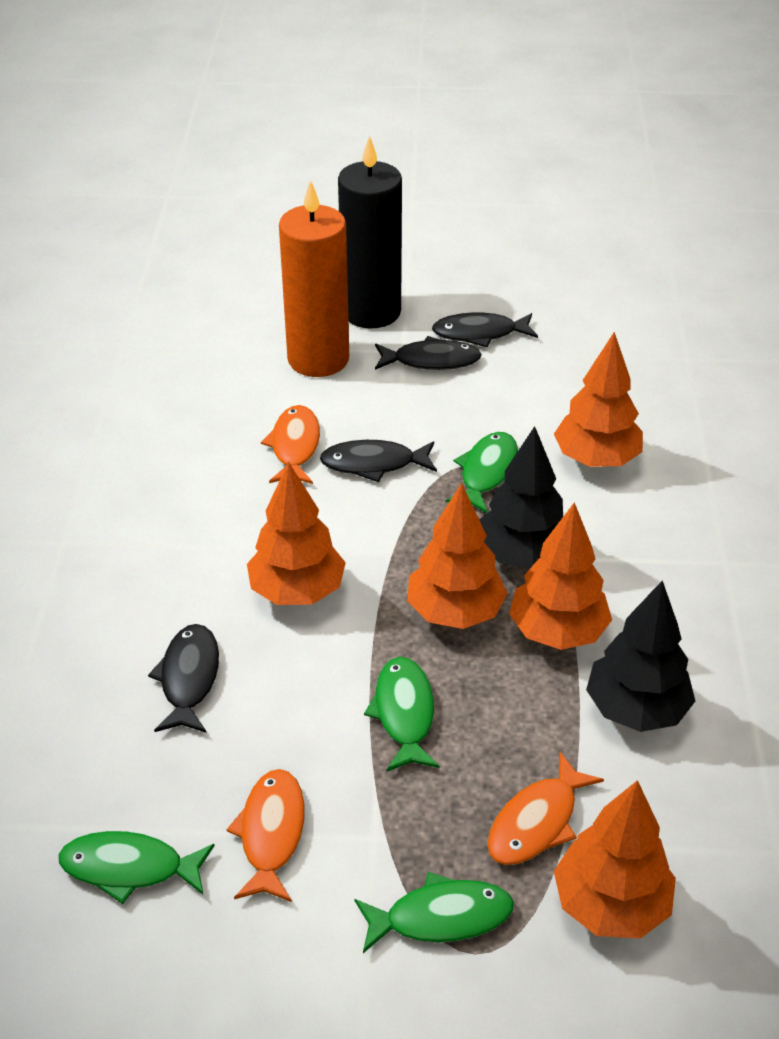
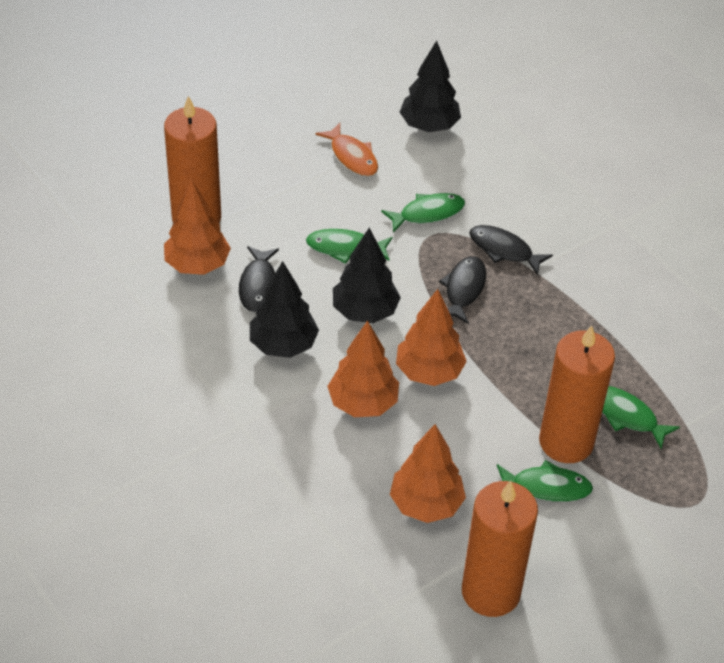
black candle: 1 -> 0
black fish: 4 -> 3
black tree: 2 -> 3
orange candle: 1 -> 3
orange fish: 3 -> 1
orange tree: 5 -> 4

